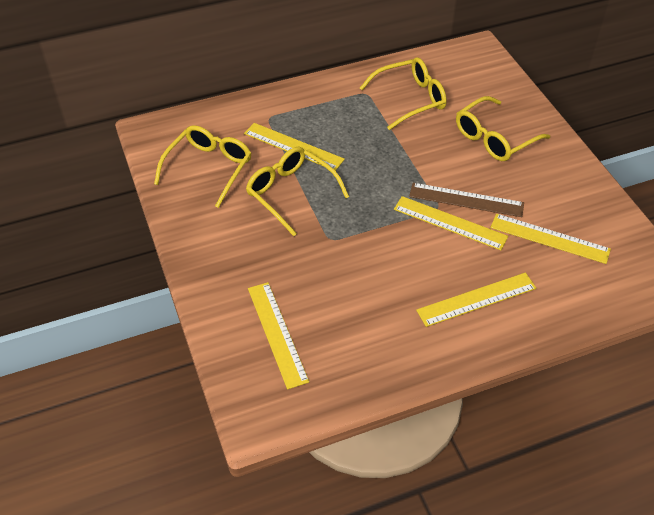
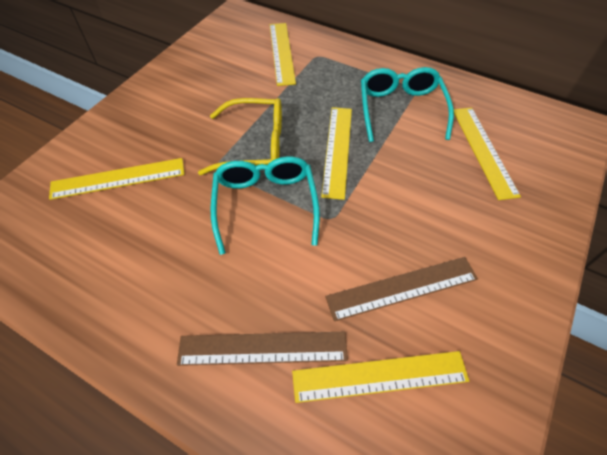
brown ruler: 1 -> 2
turquoise glasses: 0 -> 2
yellow glasses: 4 -> 1

